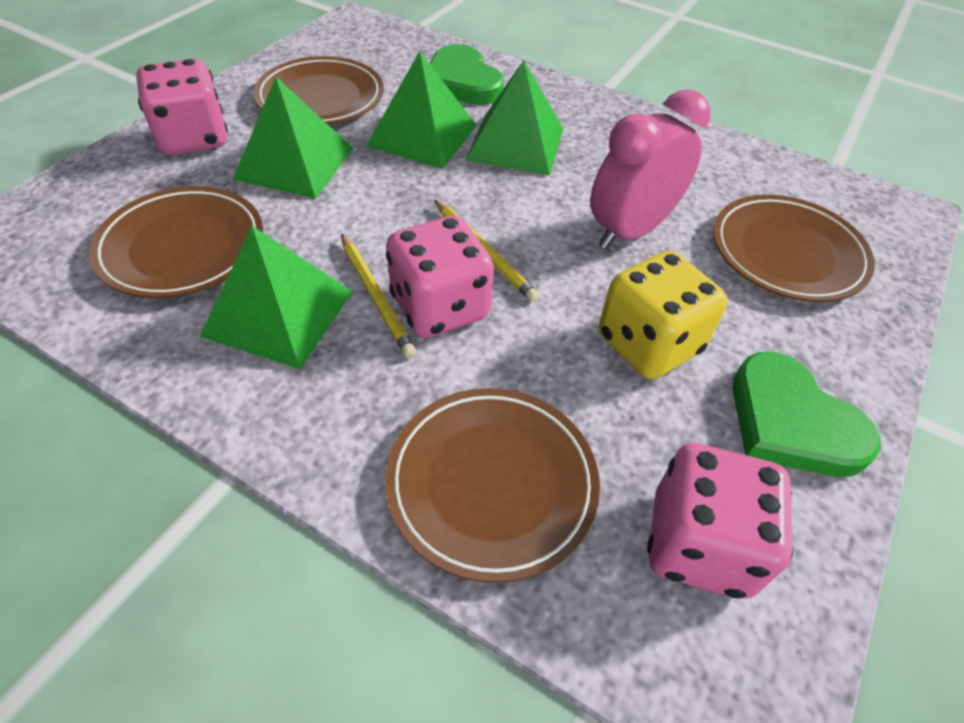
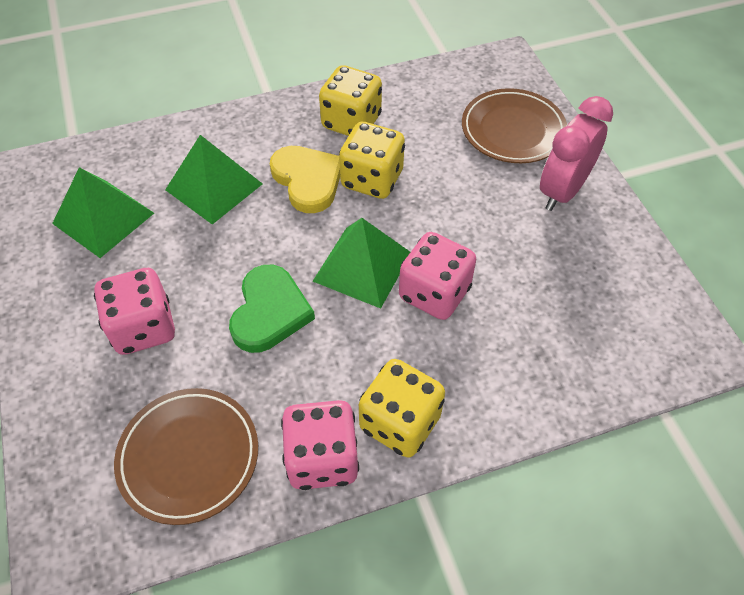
brown plate: 4 -> 2
green heart: 2 -> 1
green pyramid: 4 -> 3
yellow dice: 1 -> 3
yellow heart: 0 -> 1
yellow pencil: 2 -> 0

